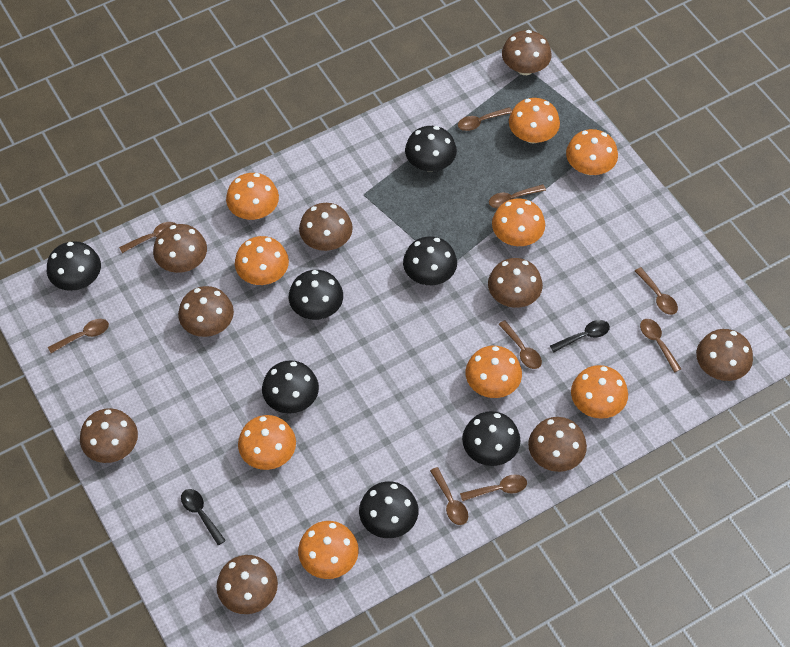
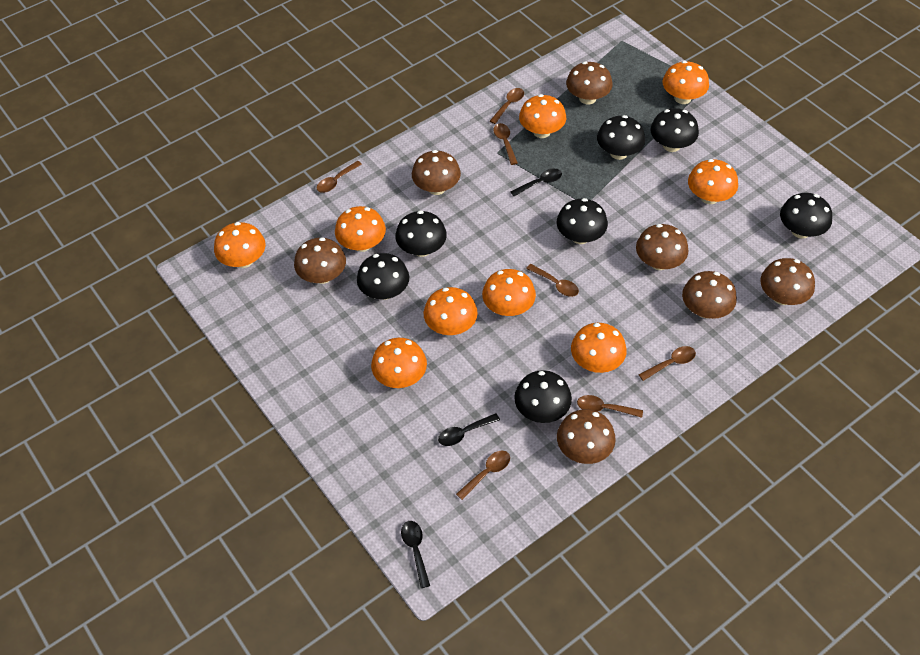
black spoon: 2 -> 3
brown mushroom: 9 -> 7
brown spoon: 9 -> 7

